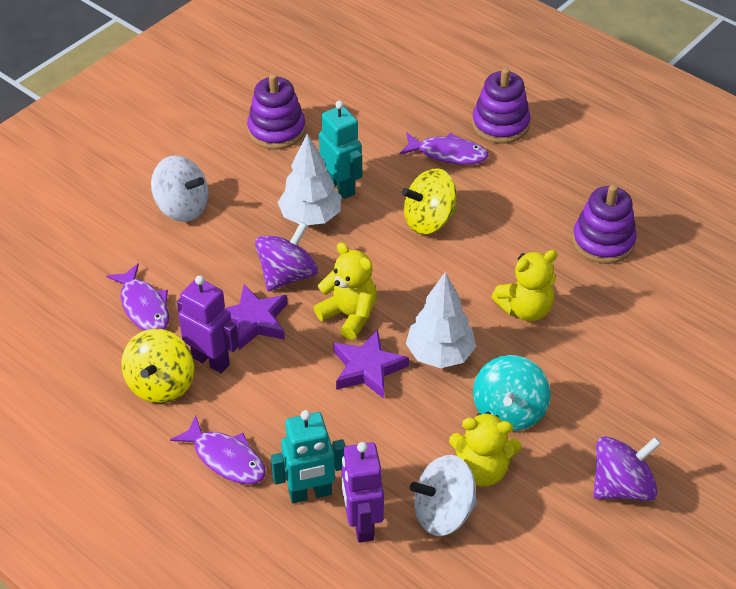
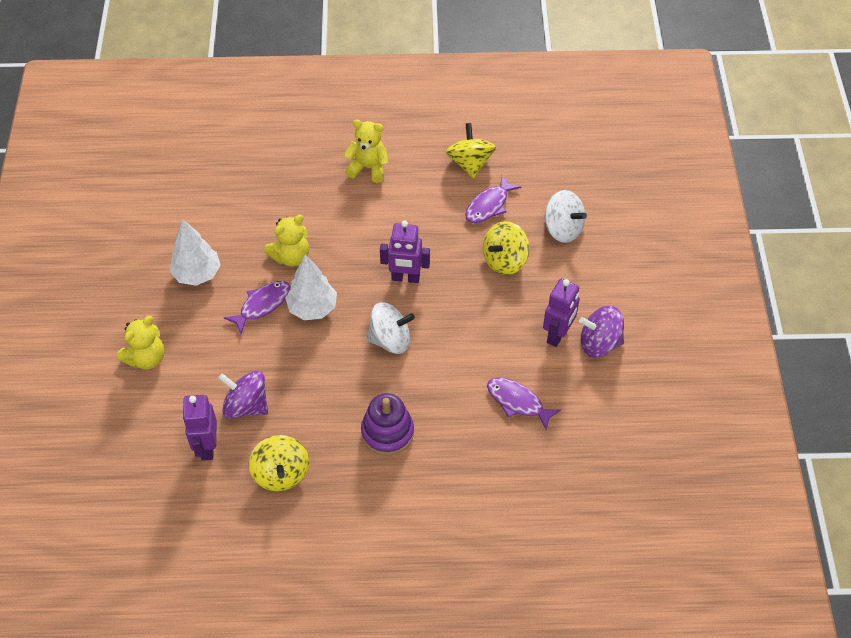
purple robot: 2 -> 3
purple stacking toy: 3 -> 1
purple star: 2 -> 0
turquoise robot: 2 -> 0
turquoise spinning top: 1 -> 0
yellow spinning top: 2 -> 3

